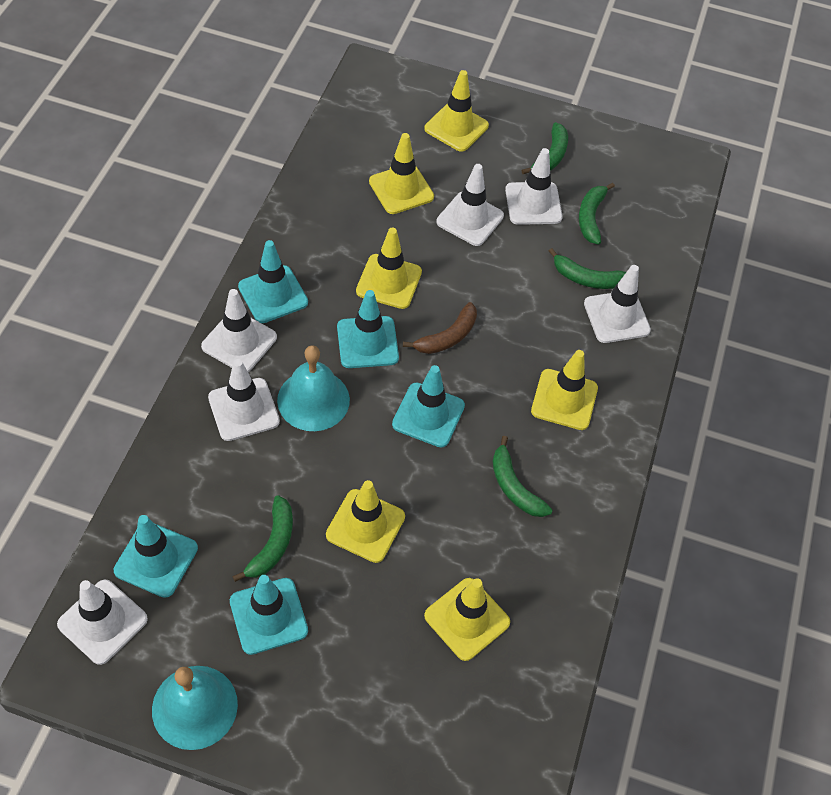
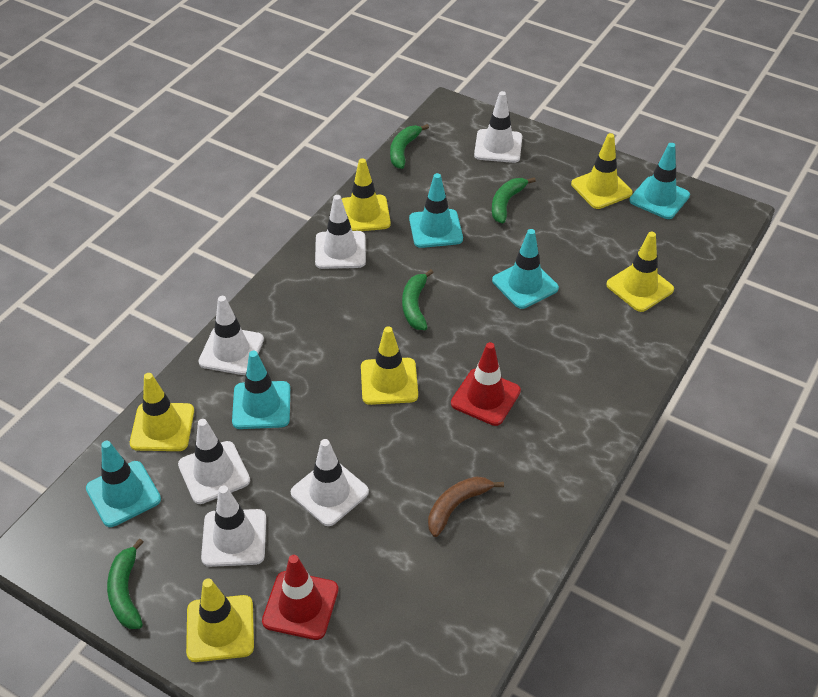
green banana: 5 -> 4
red traffic cone: 0 -> 2
turquoise bell: 2 -> 0

